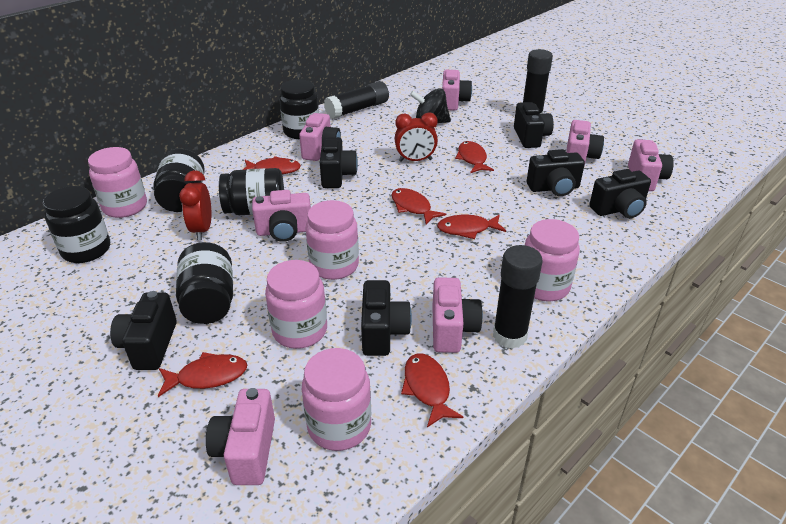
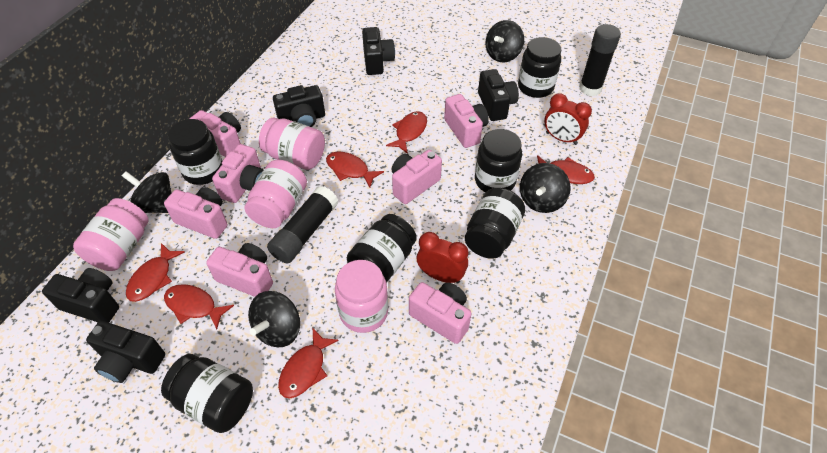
black camera: 6 -> 5
black glue stick: 3 -> 2
black jar: 5 -> 6
black spinning top: 1 -> 4
pink jar: 5 -> 4

